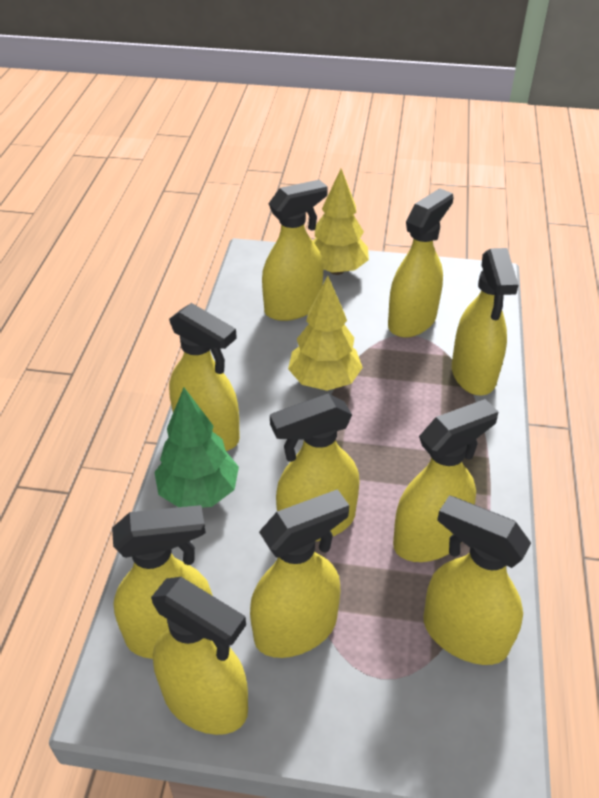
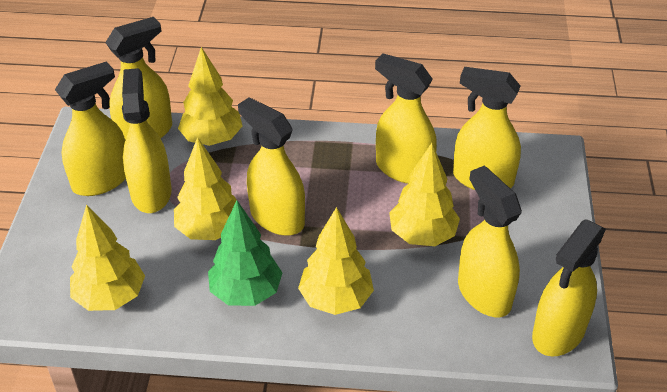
yellow spray bottle: 10 -> 8
yellow tree: 2 -> 5

